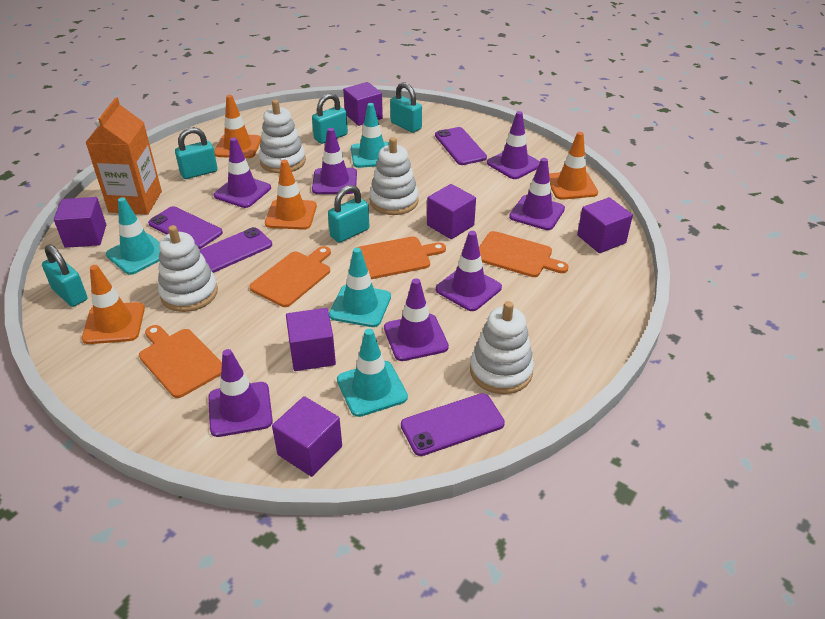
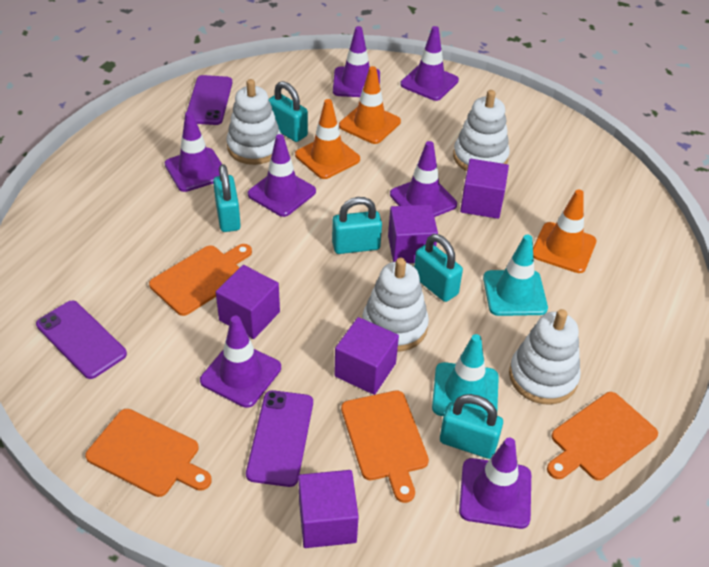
orange carton: 1 -> 0
orange traffic cone: 4 -> 3
purple cube: 6 -> 5
purple phone: 4 -> 3
turquoise traffic cone: 4 -> 2

